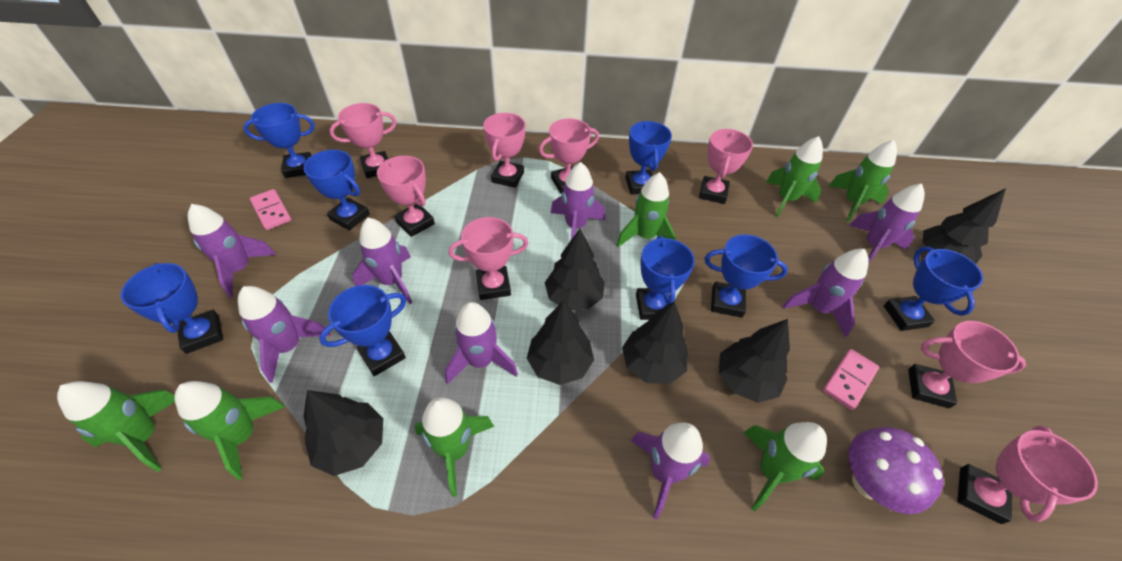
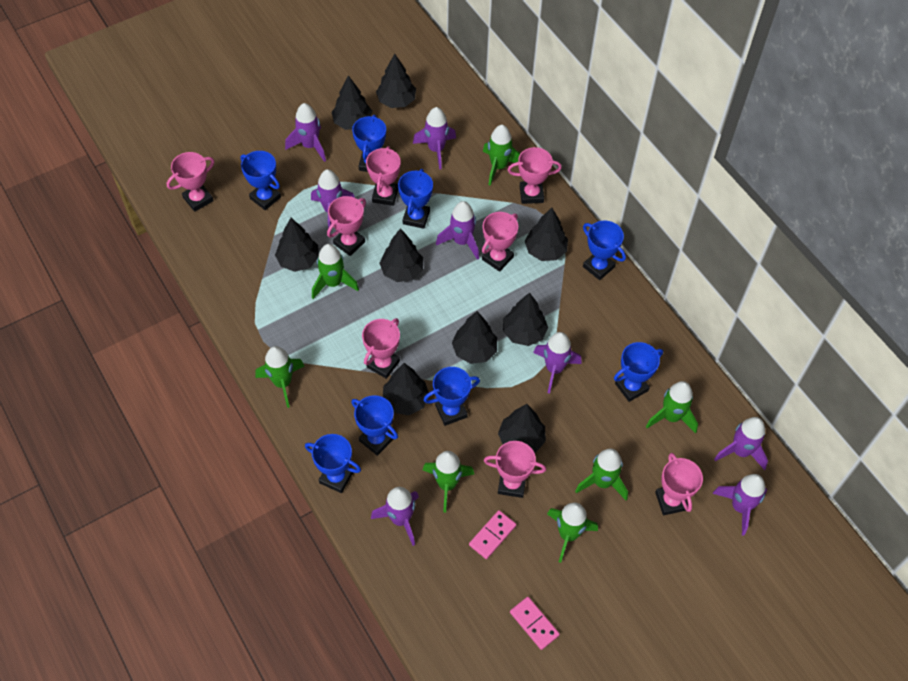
black tree: 6 -> 9
purple mushroom: 1 -> 0

